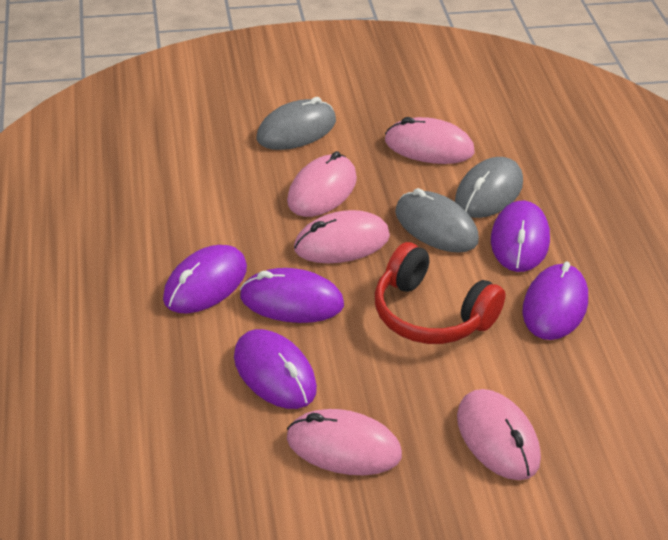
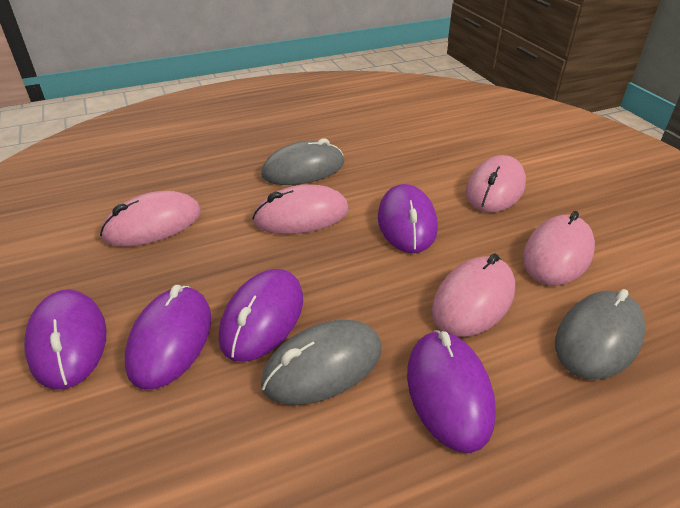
red headphones: 1 -> 0

